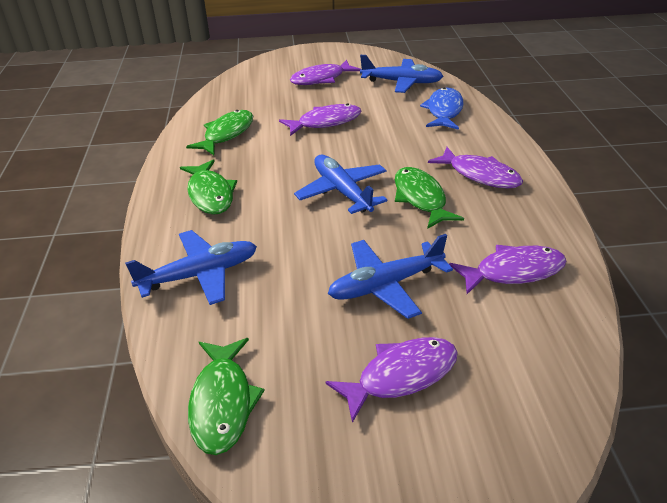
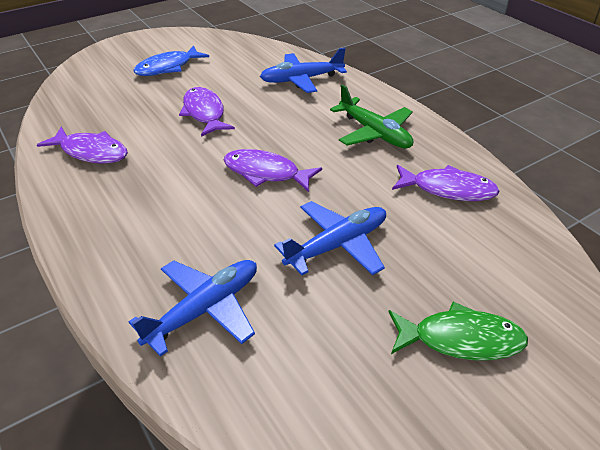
blue plane: 4 -> 3
green fish: 4 -> 1
green plane: 0 -> 1
purple fish: 5 -> 4

